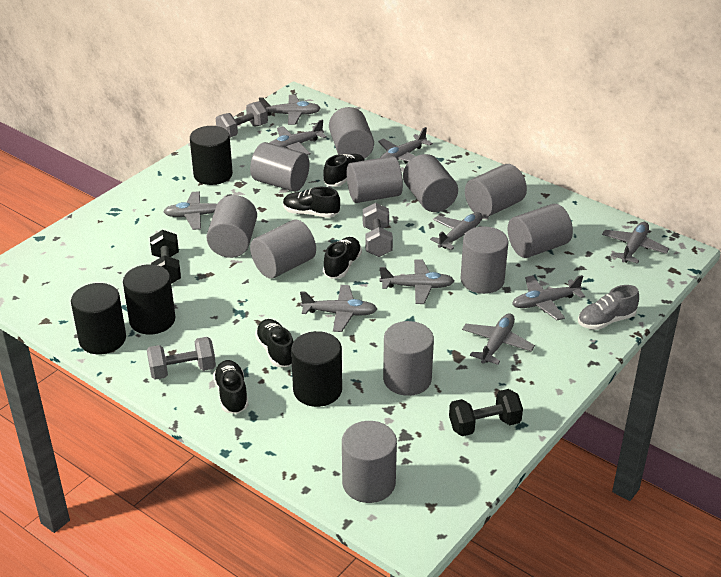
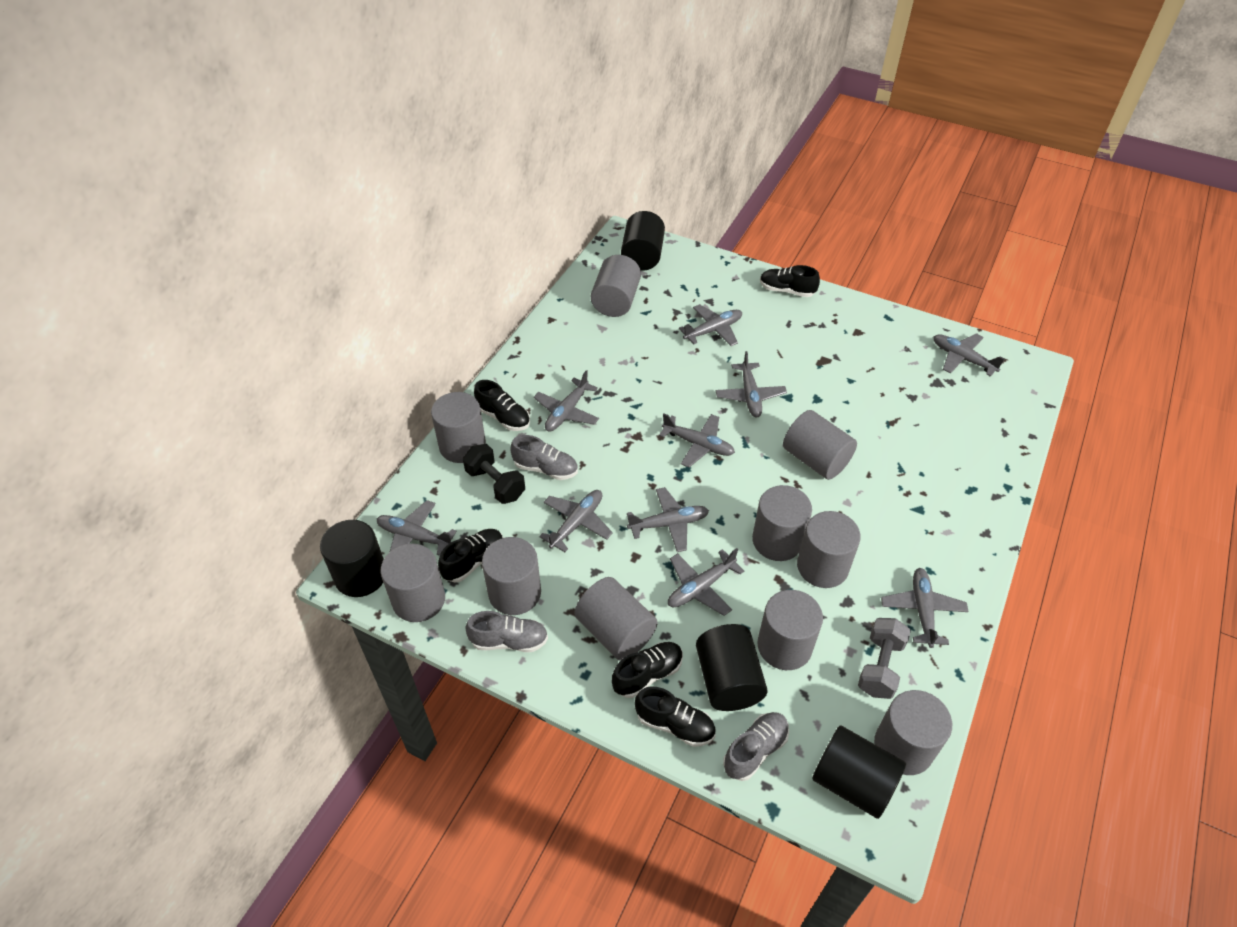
black dumbbell: 2 -> 1
grey cylinder: 11 -> 10
grey dumbbell: 3 -> 1
grey shoe: 1 -> 3

